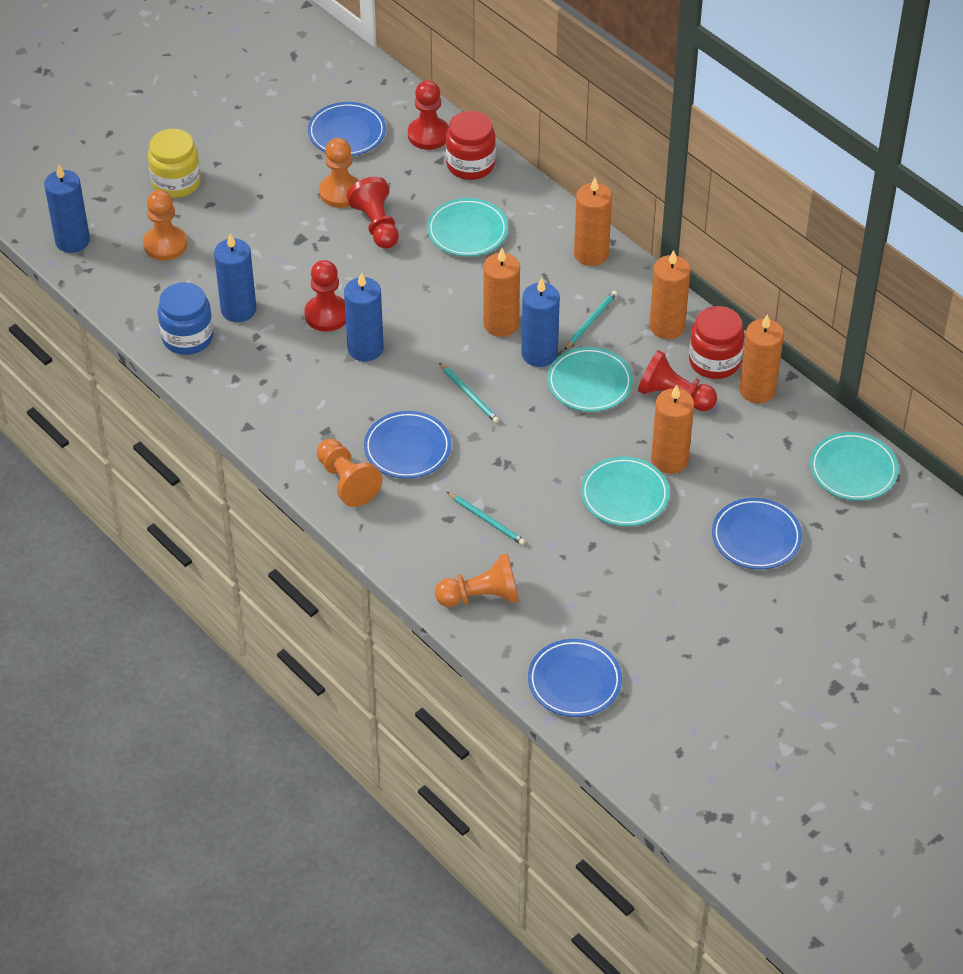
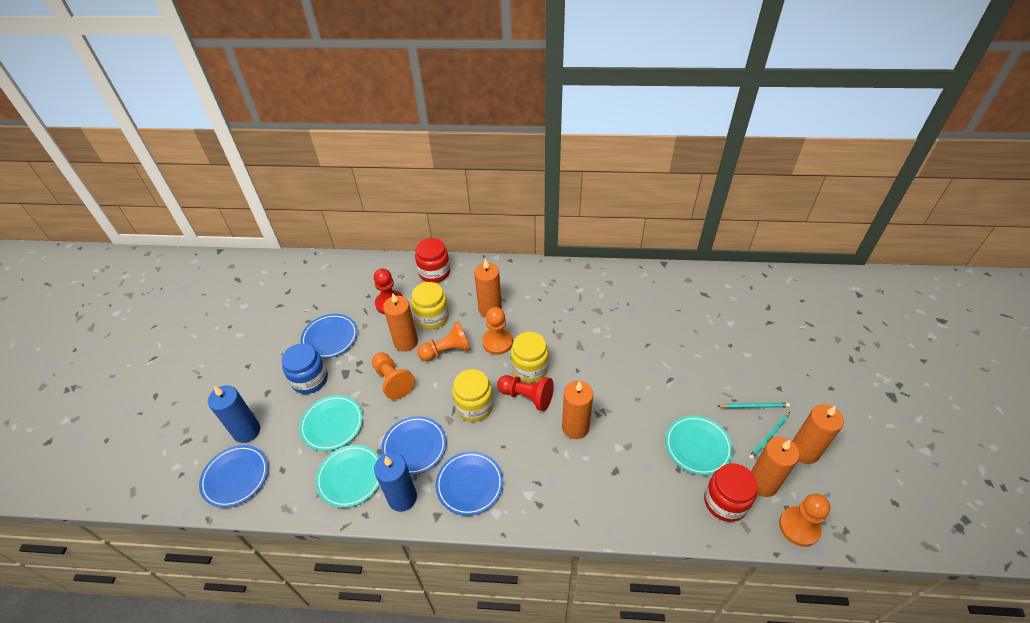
blue candle: 4 -> 2
red pawn: 4 -> 2
turquoise pencil: 3 -> 2
turquoise plate: 4 -> 3
yellow jar: 1 -> 3

